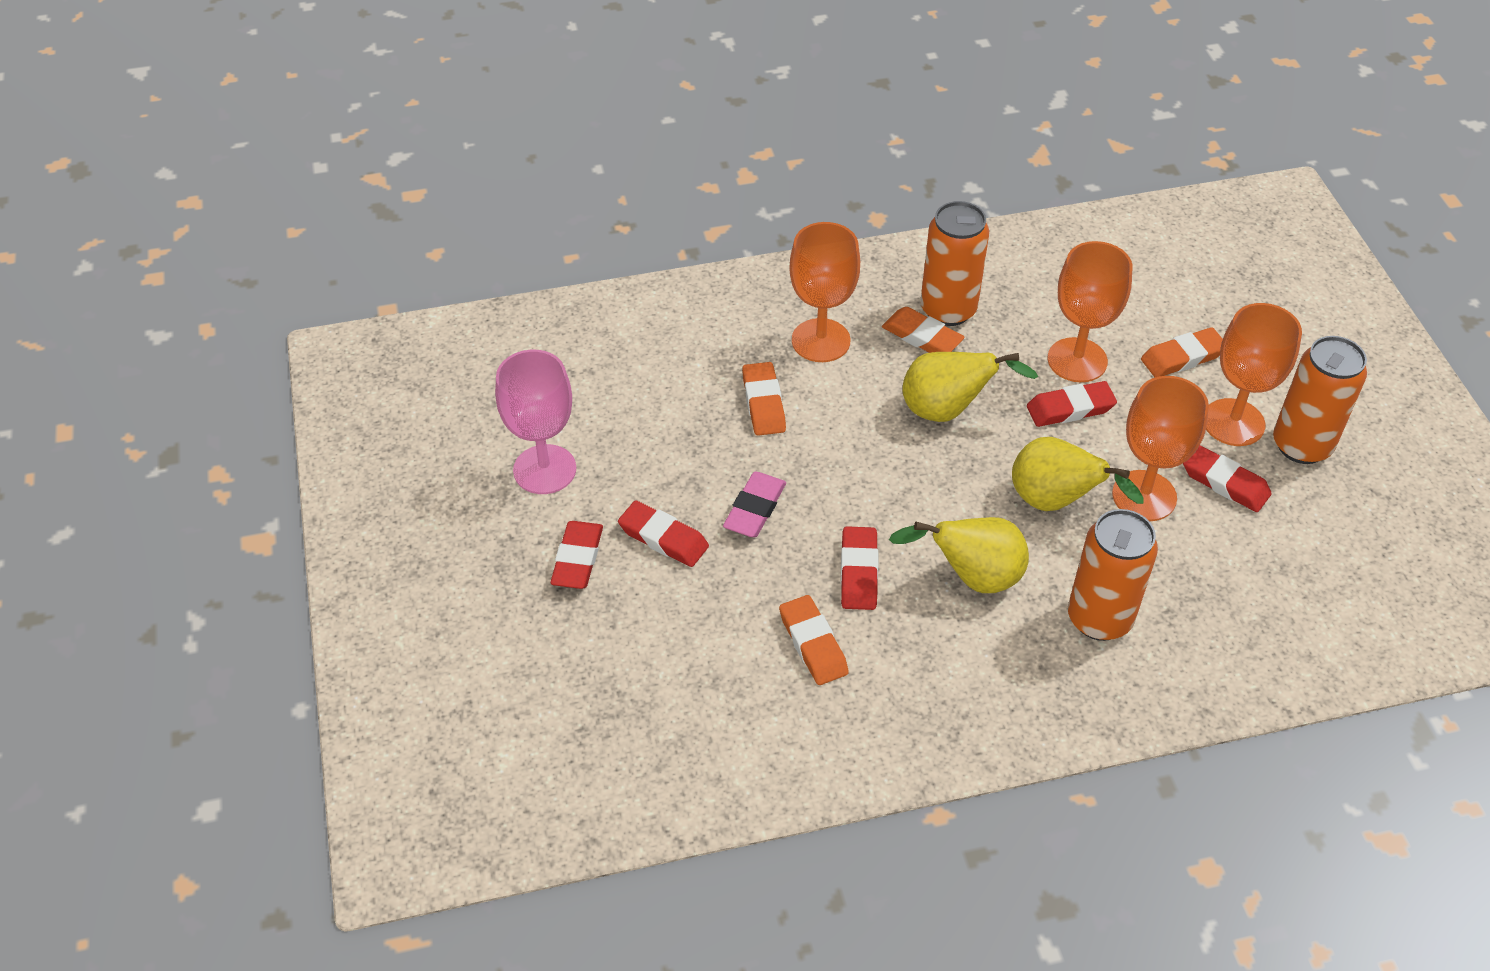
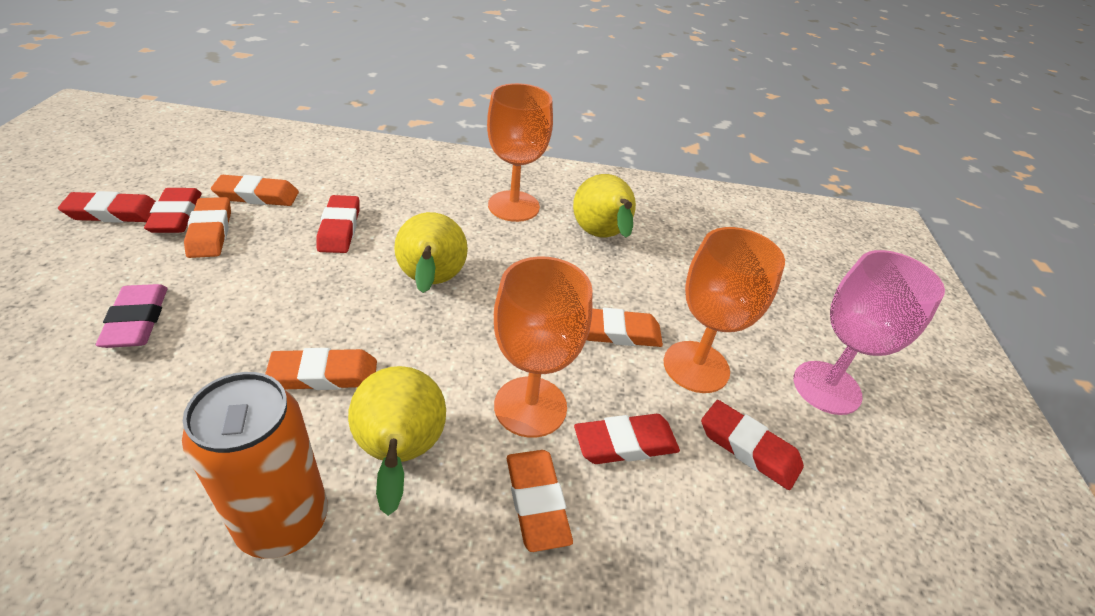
orange can: 3 -> 1
orange eraser: 4 -> 5
orange goblet: 4 -> 3

